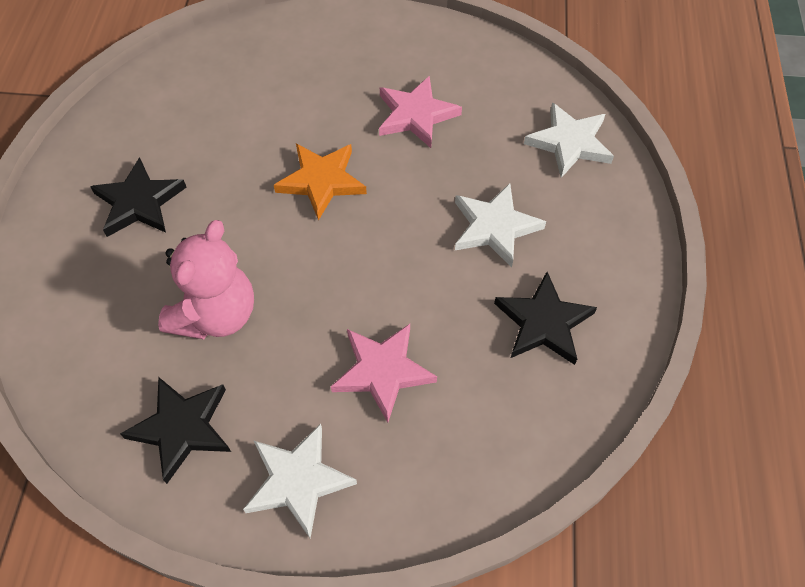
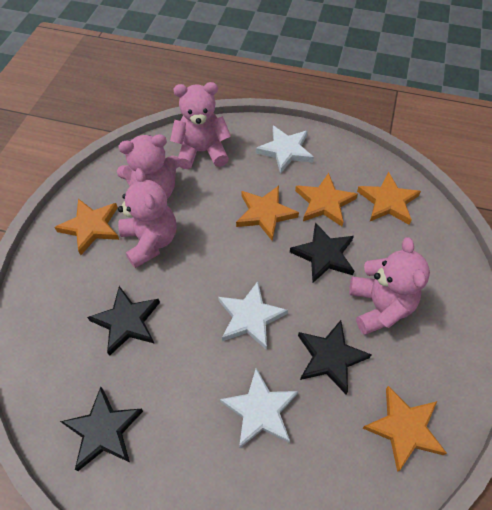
black star: 3 -> 4
orange star: 1 -> 5
pink star: 2 -> 0
pink teddy bear: 1 -> 4

